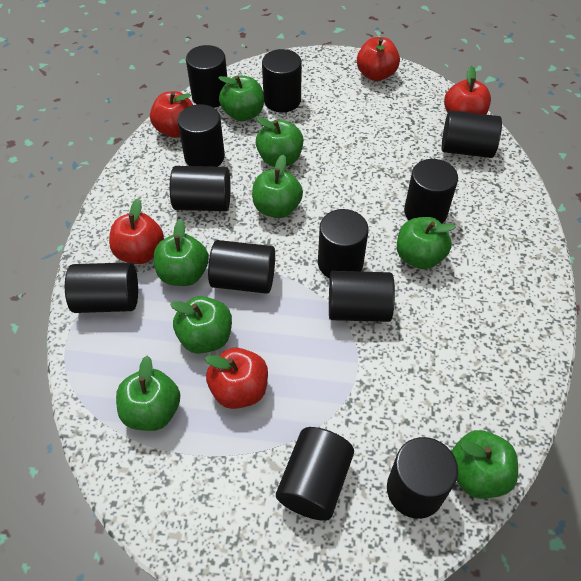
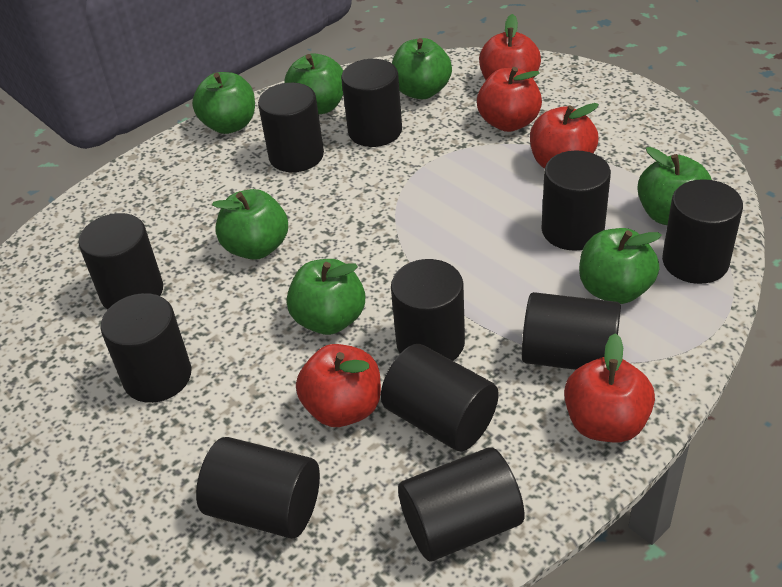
black cylinder: 12 -> 11
green apple: 8 -> 7

